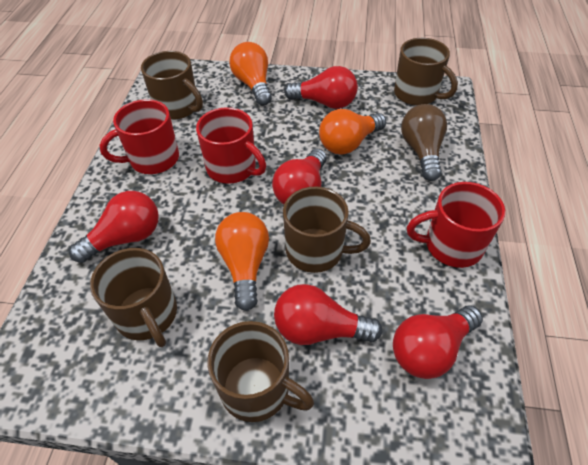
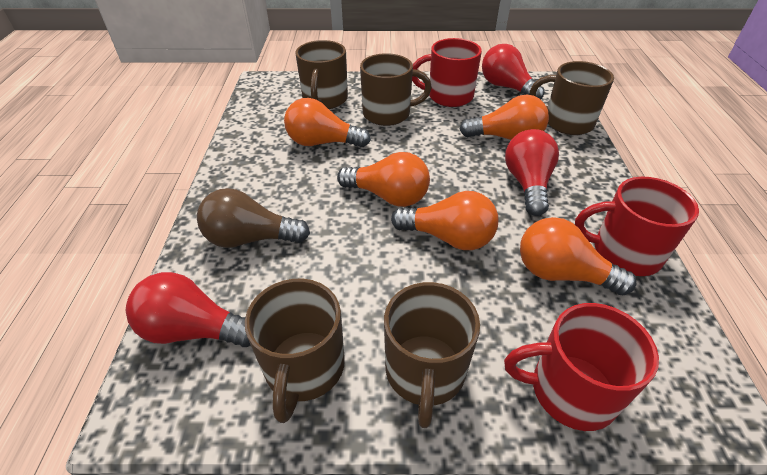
orange light bulb: 3 -> 5
red light bulb: 5 -> 3

